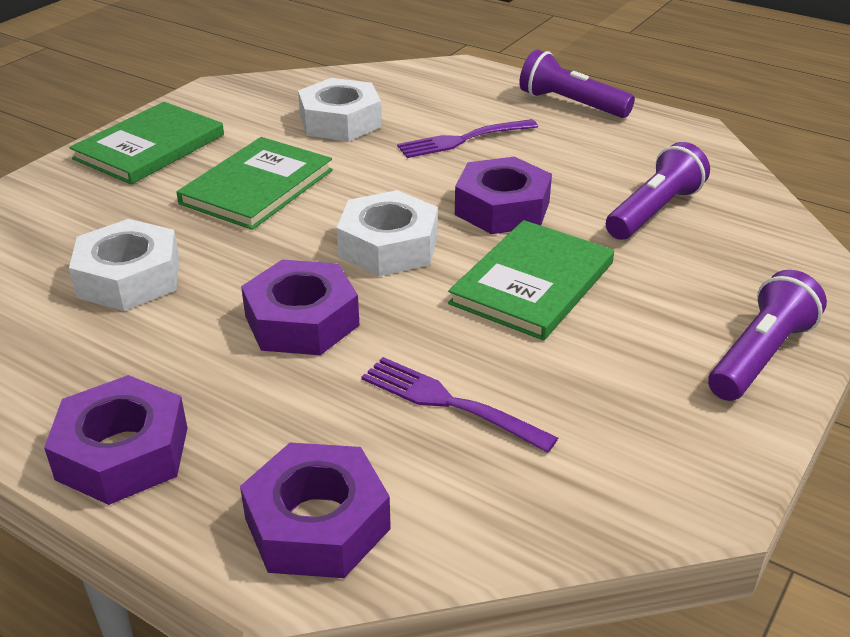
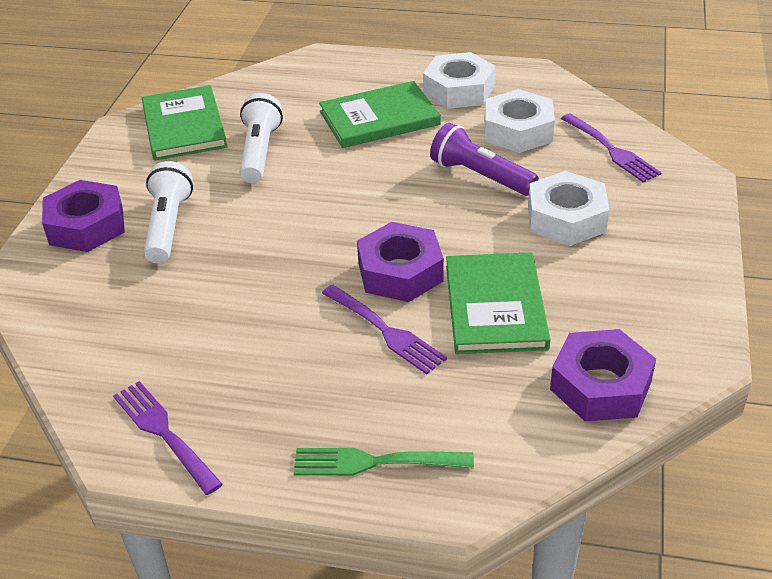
green fork: 0 -> 1
purple flashlight: 3 -> 1
purple fork: 2 -> 3
purple nut: 4 -> 3
white flashlight: 0 -> 2

